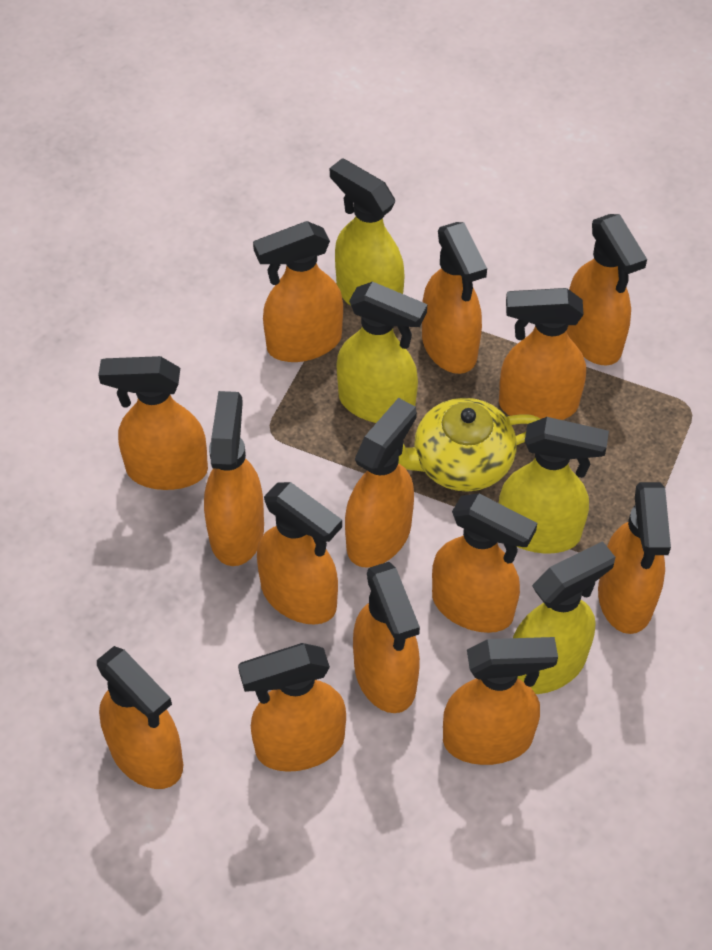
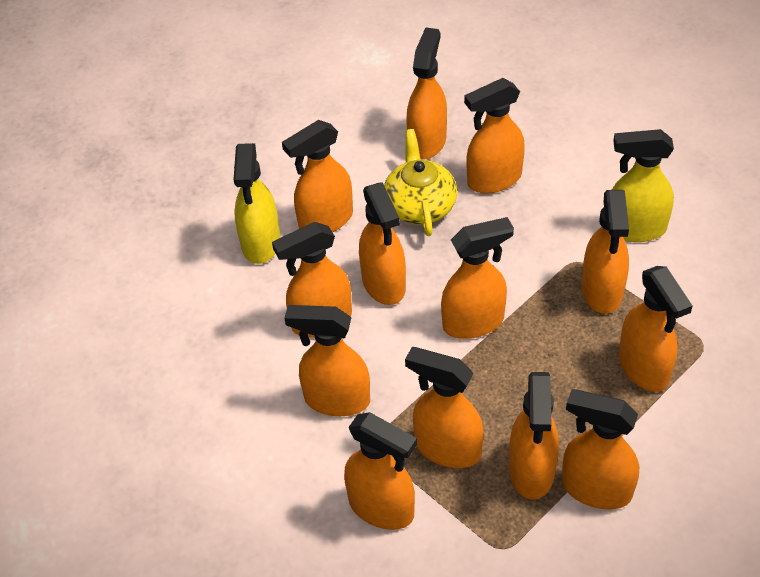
orange spray bottle: 14 -> 13
yellow spray bottle: 4 -> 2

